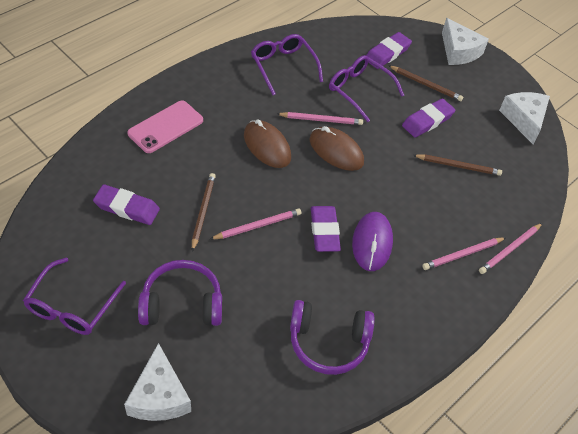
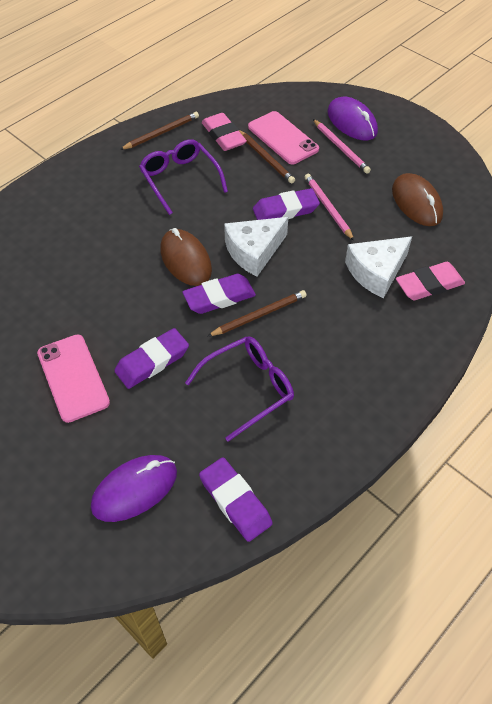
pink eraser: 0 -> 2
pink pencil: 4 -> 2
pink phone: 1 -> 2
purple glasses: 3 -> 2
purple headphones: 2 -> 0
purple mouse: 1 -> 2
white cheese: 3 -> 2

